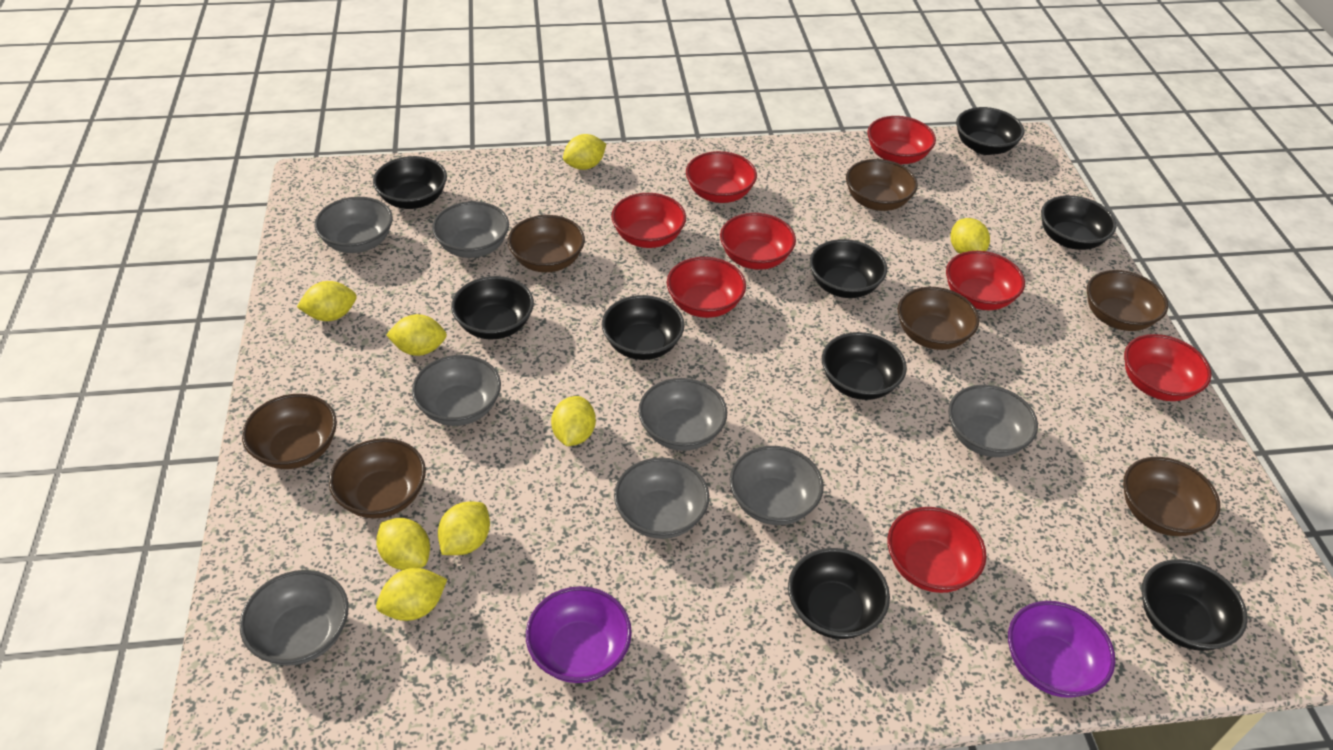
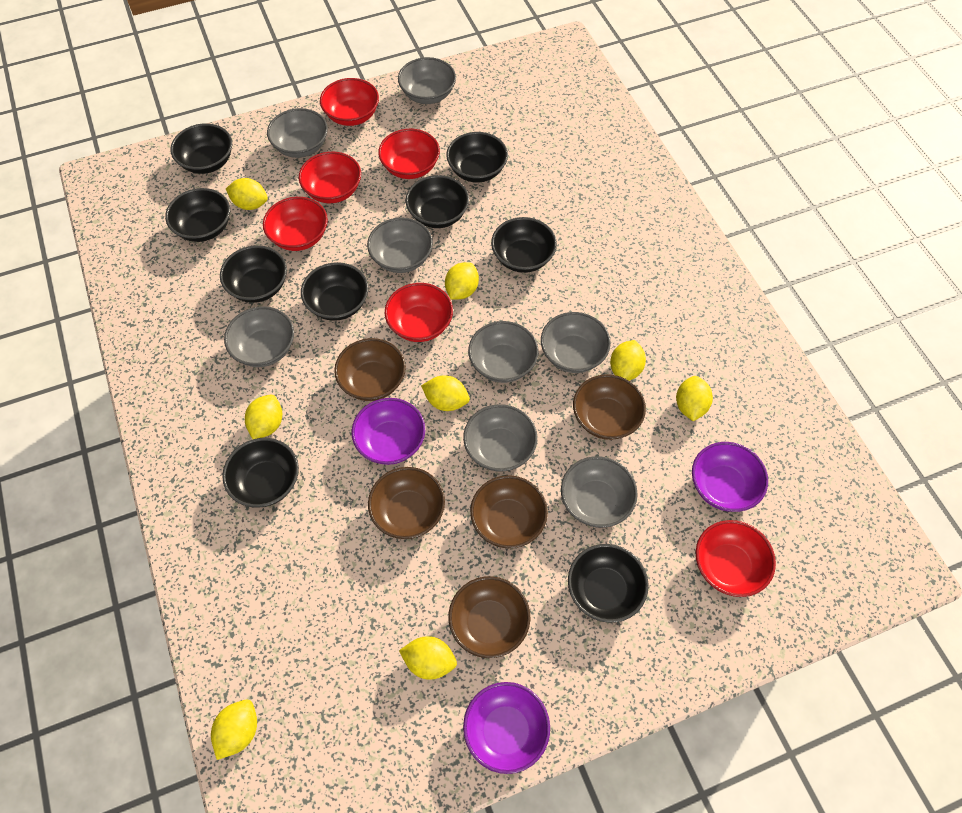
brown bowl: 7 -> 5
purple bowl: 2 -> 3
red bowl: 8 -> 6

